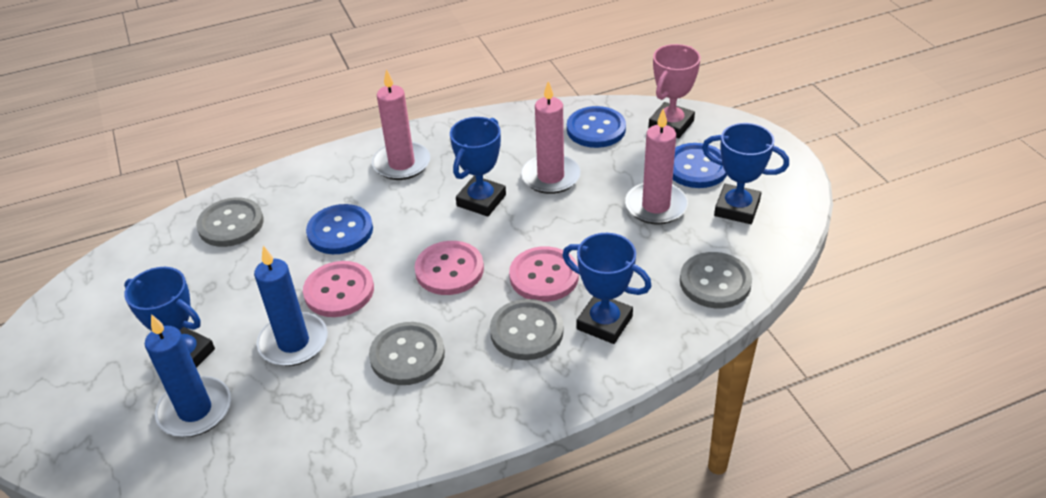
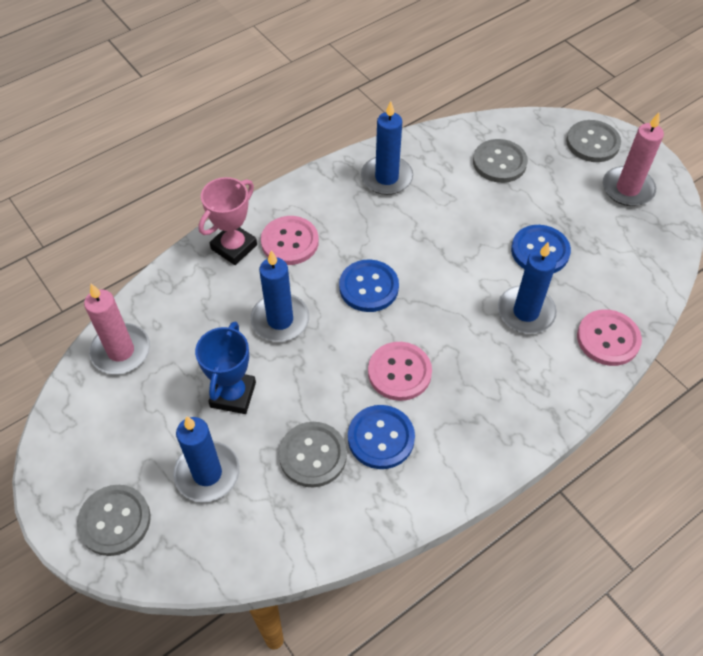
blue candle: 2 -> 4
blue trophy: 4 -> 1
pink candle: 3 -> 2

